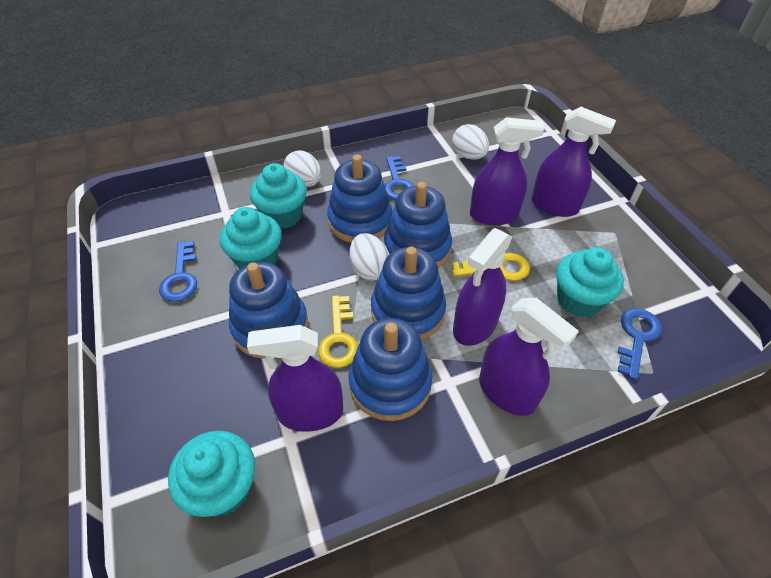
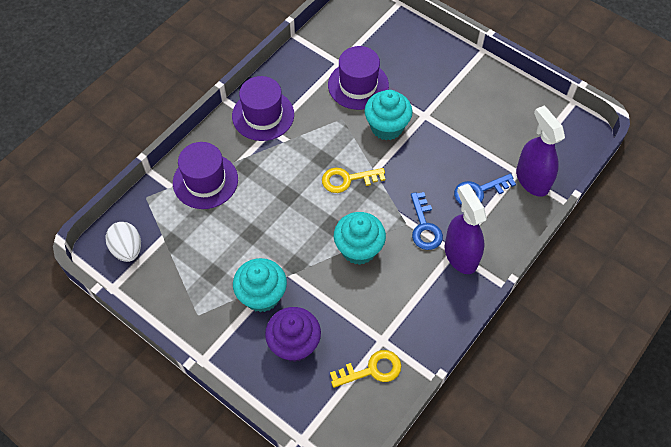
blue key: 3 -> 2
blue stacking toy: 5 -> 0
purple cupcake: 0 -> 1
purple hat: 0 -> 3
purple spray bottle: 5 -> 2
turquoise cupcake: 4 -> 3
white egg: 3 -> 1

